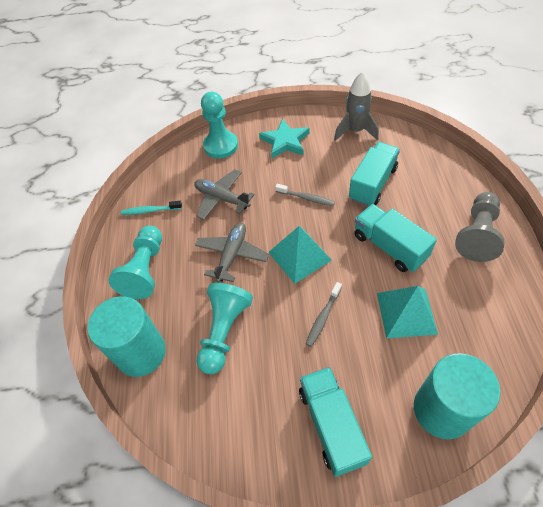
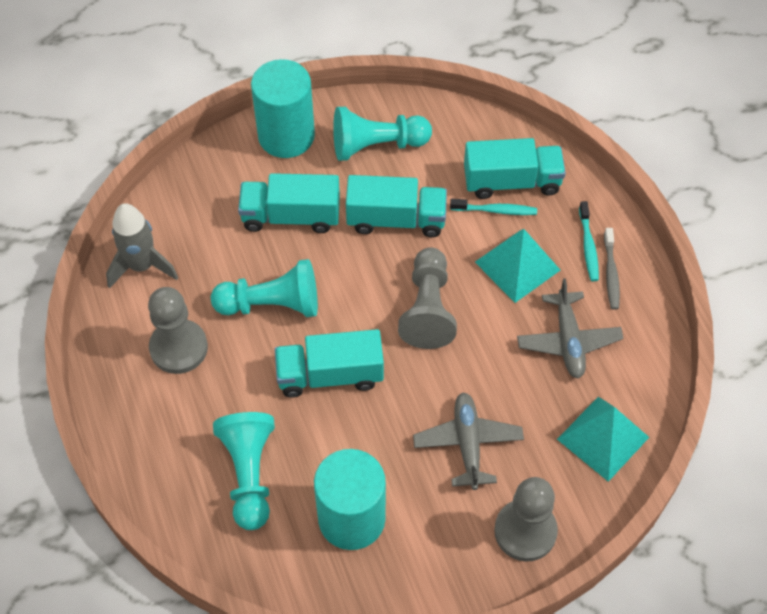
grey pawn: 1 -> 3
grey toothbrush: 2 -> 1
turquoise star: 1 -> 0
turquoise toothbrush: 1 -> 2
turquoise truck: 3 -> 4

